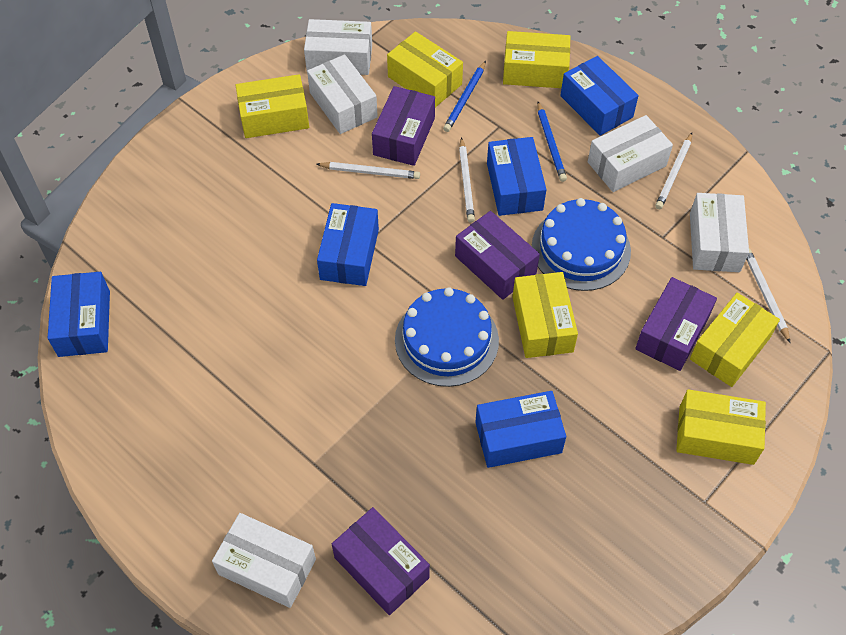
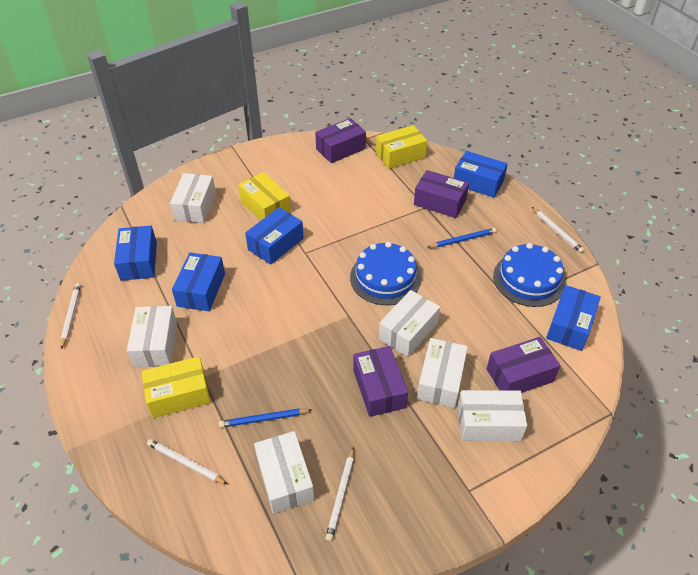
white box: 5 -> 6
yellow box: 6 -> 3

